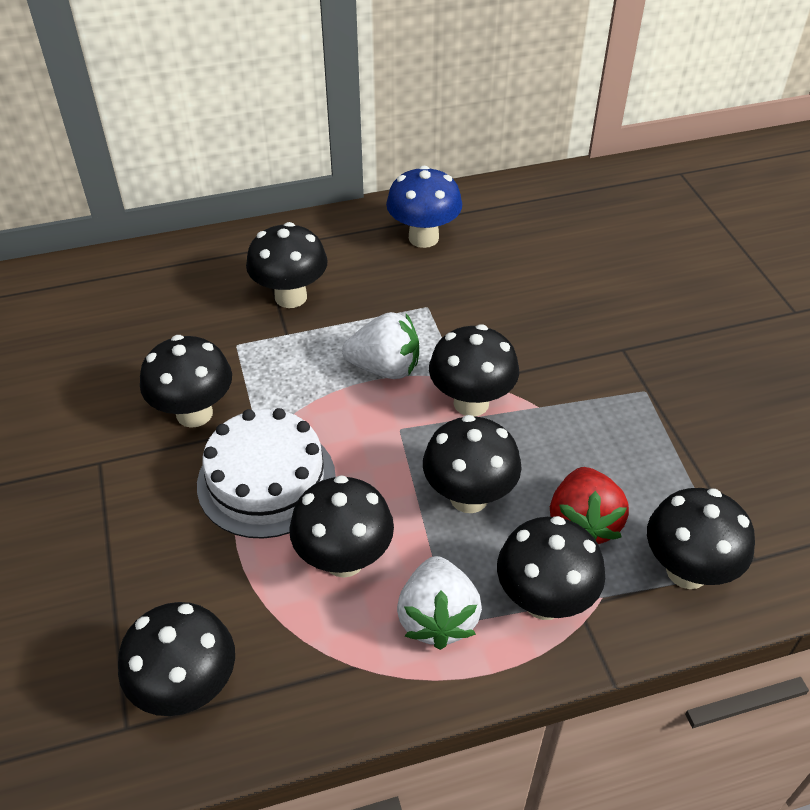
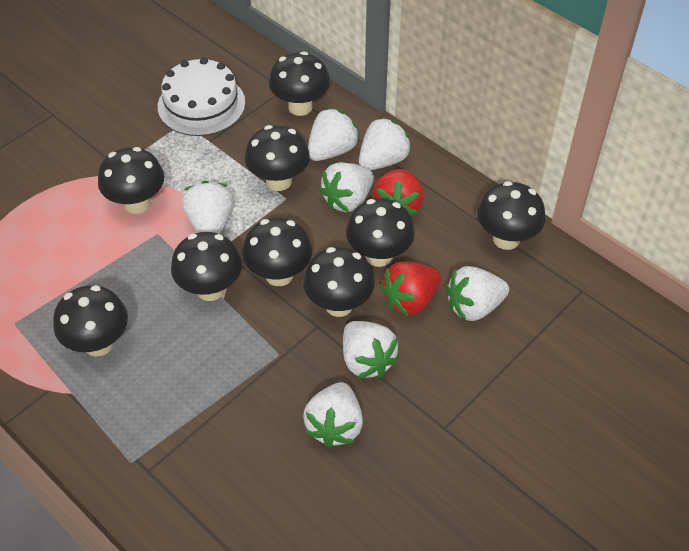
black mushroom: 8 -> 9
blue mushroom: 1 -> 0
red strawberry: 1 -> 2
white strawberry: 2 -> 7

